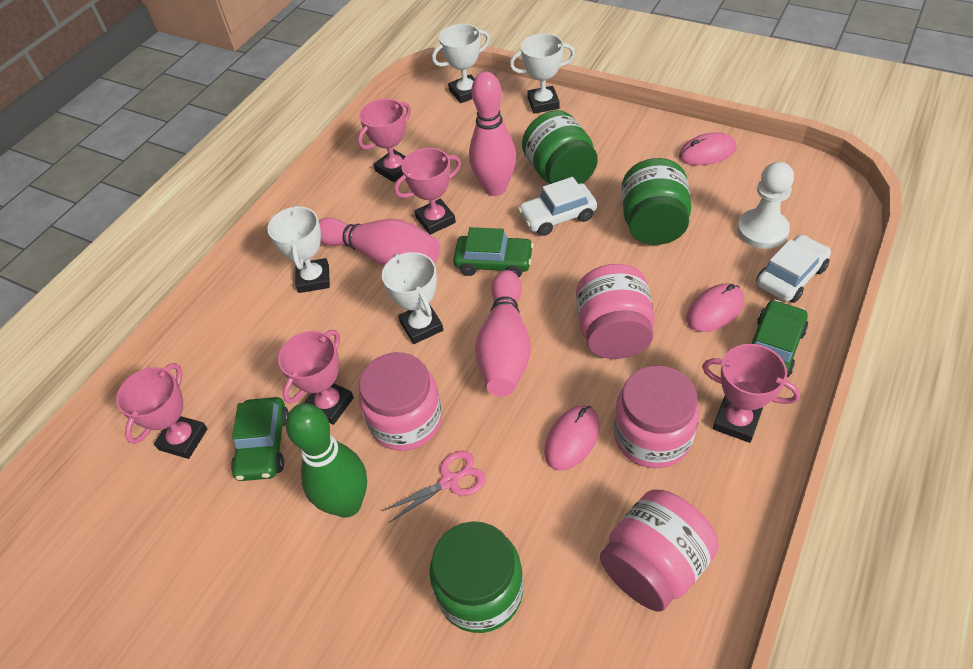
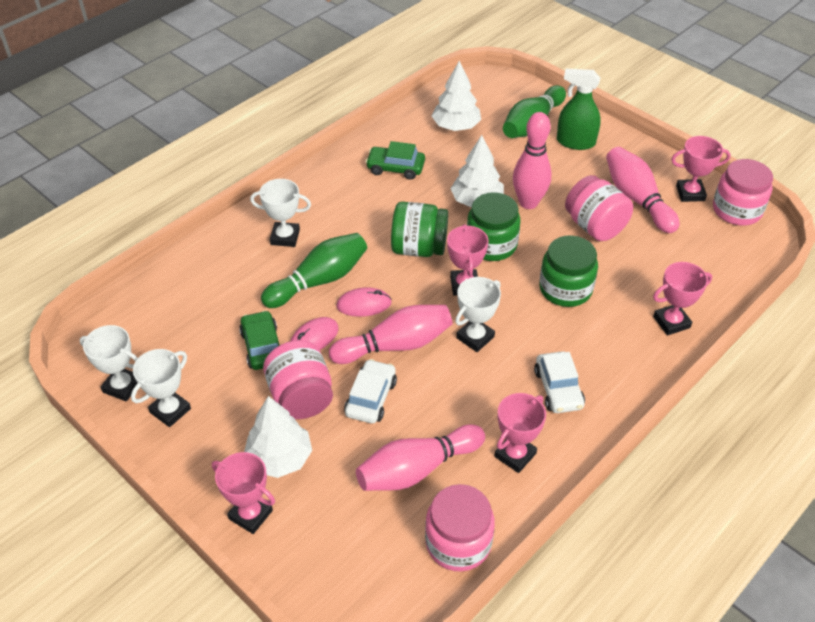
green bowling pin: 1 -> 2
green car: 3 -> 2
green spray bottle: 0 -> 1
pink bowling pin: 3 -> 4
pink mouse: 3 -> 2
pink scissors: 1 -> 0
white pawn: 1 -> 0
white tree: 0 -> 3

